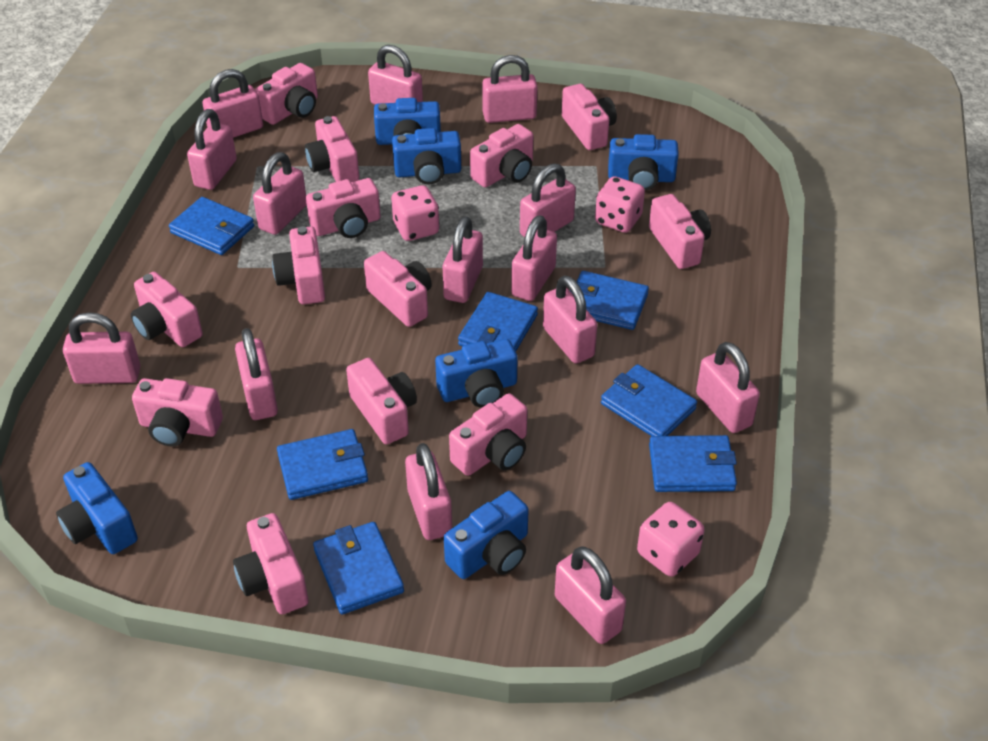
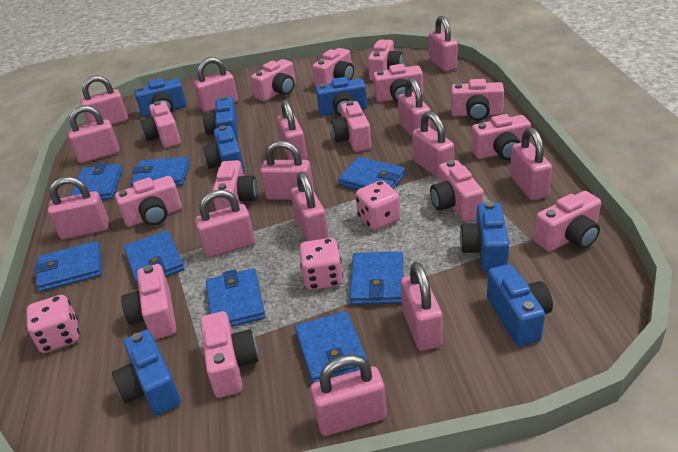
blue camera: 6 -> 7
blue wallet: 7 -> 8
pink camera: 13 -> 14

